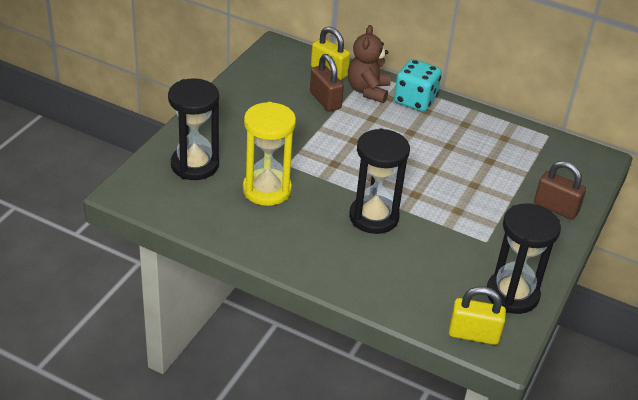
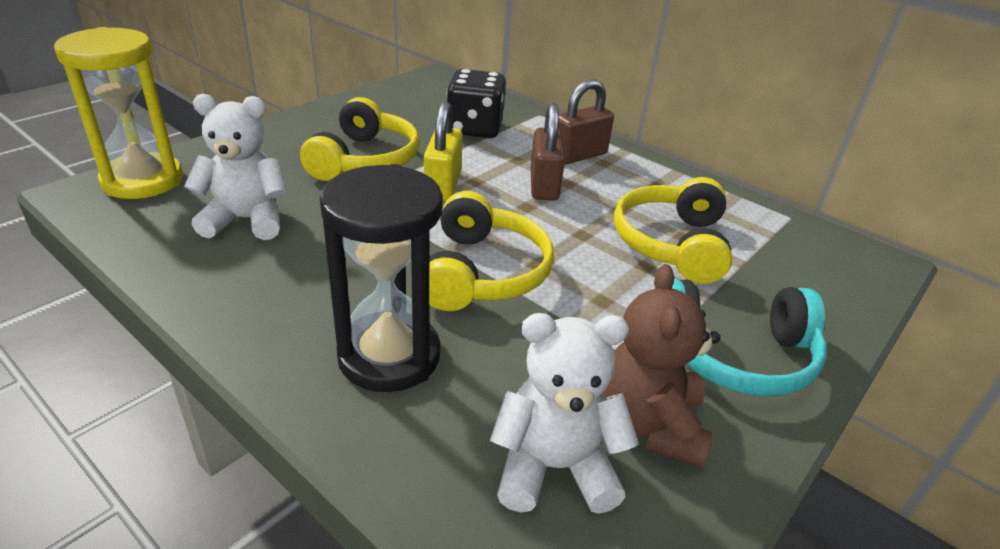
black dice: 0 -> 1
black hourglass: 3 -> 1
turquoise dice: 1 -> 0
turquoise headphones: 0 -> 1
white teddy bear: 0 -> 2
yellow headphones: 0 -> 3
yellow padlock: 2 -> 1

